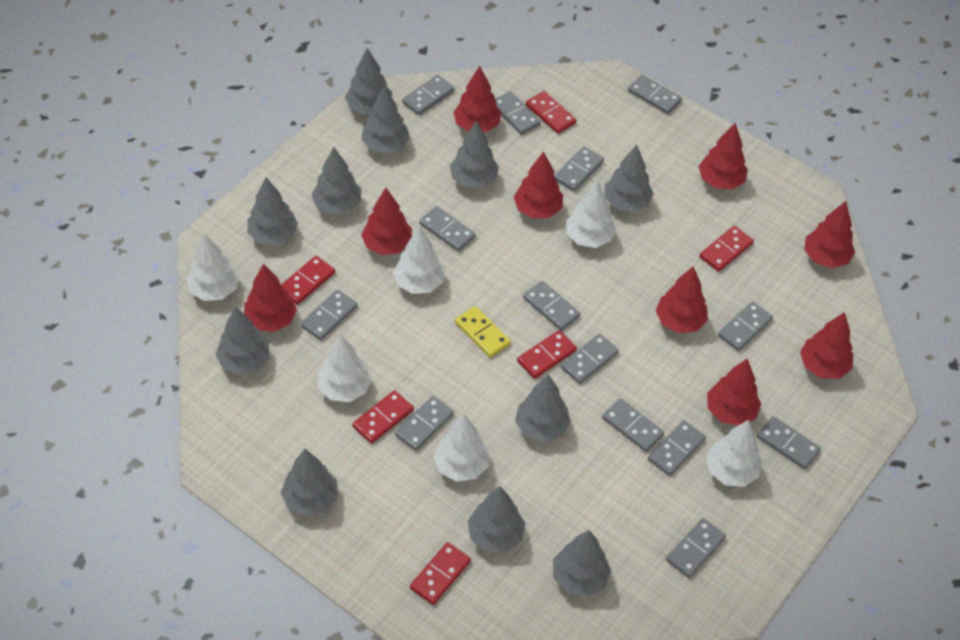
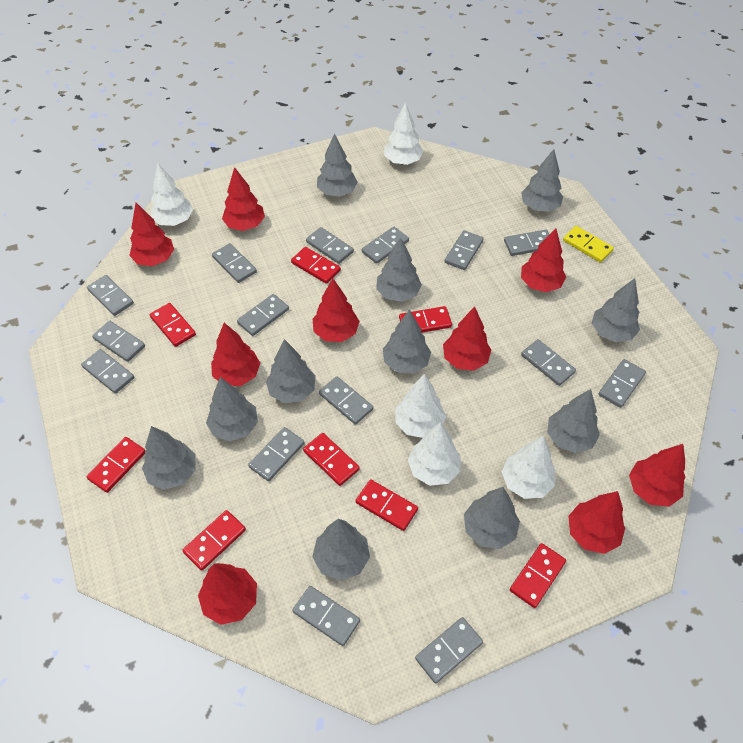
grey domino: 14 -> 15
red domino: 6 -> 8
white tree: 6 -> 5

